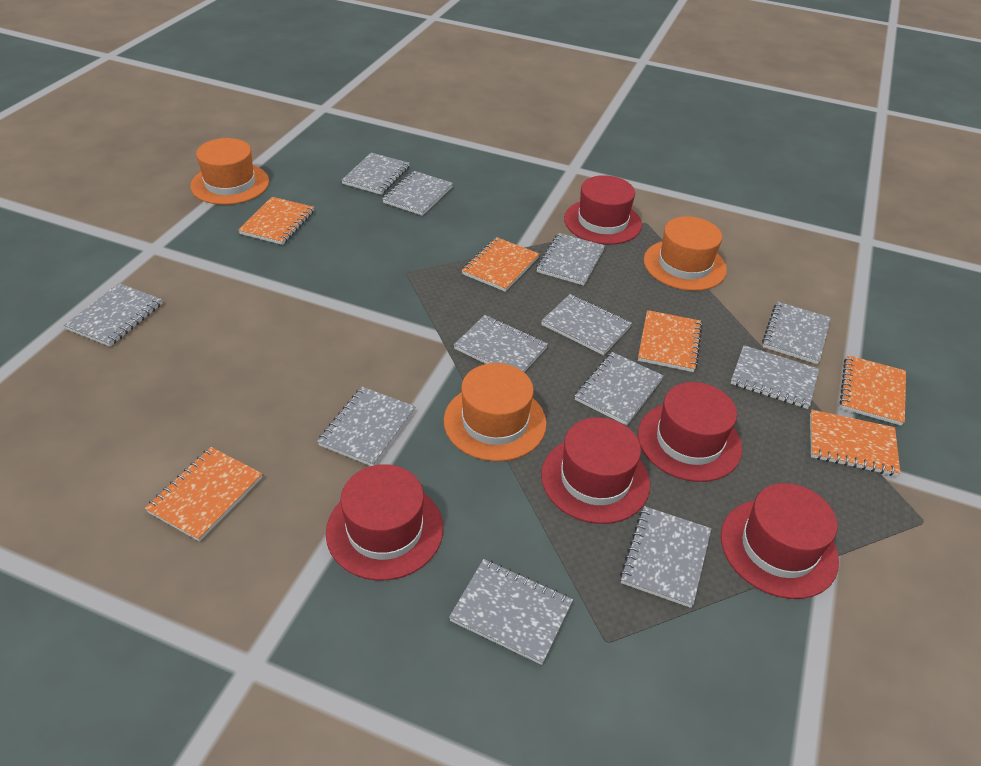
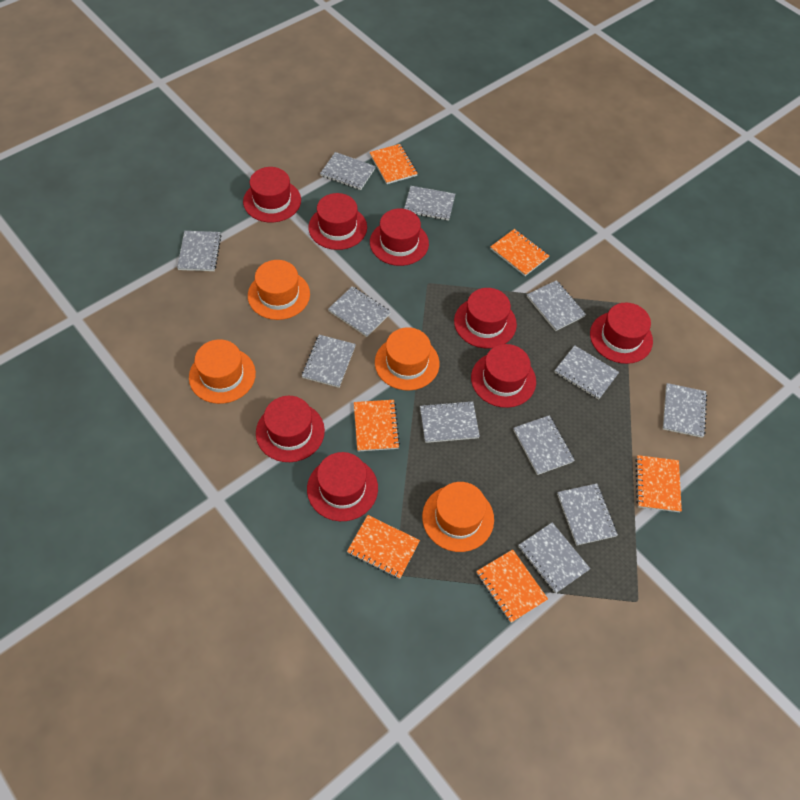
orange hat: 3 -> 4
red hat: 5 -> 8

